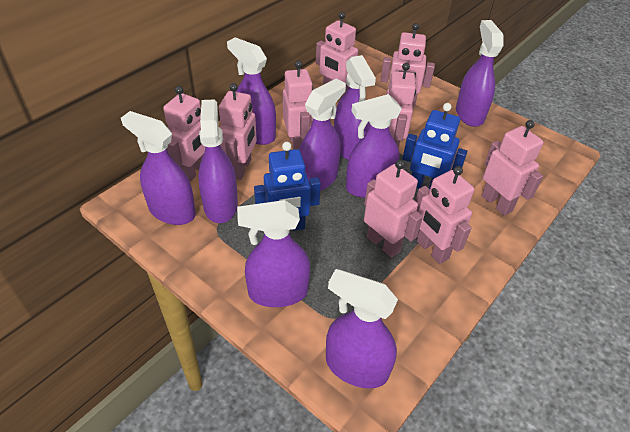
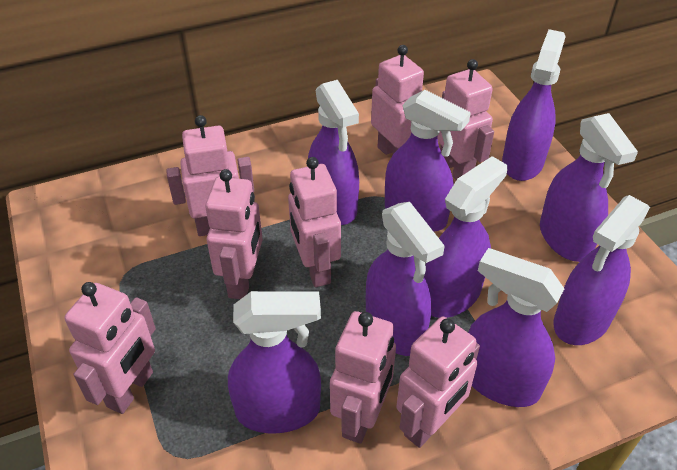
blue robot: 2 -> 0
pink robot: 9 -> 8

